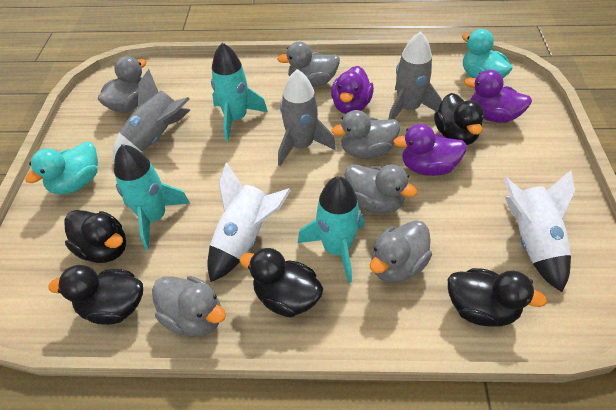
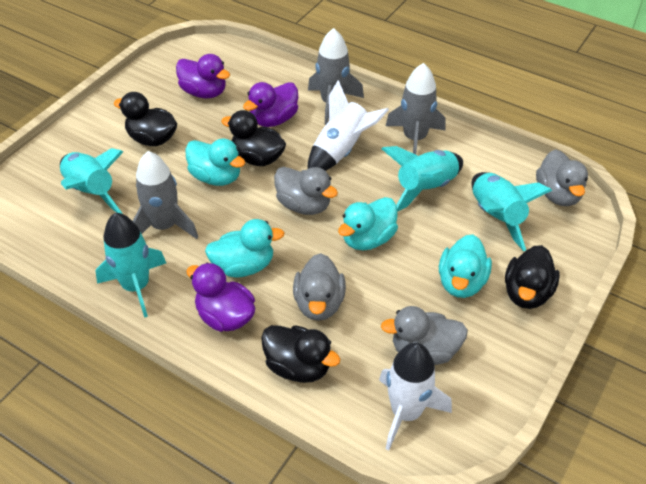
black duck: 5 -> 4
grey duck: 6 -> 4
turquoise duck: 2 -> 4
turquoise rocket: 3 -> 4

